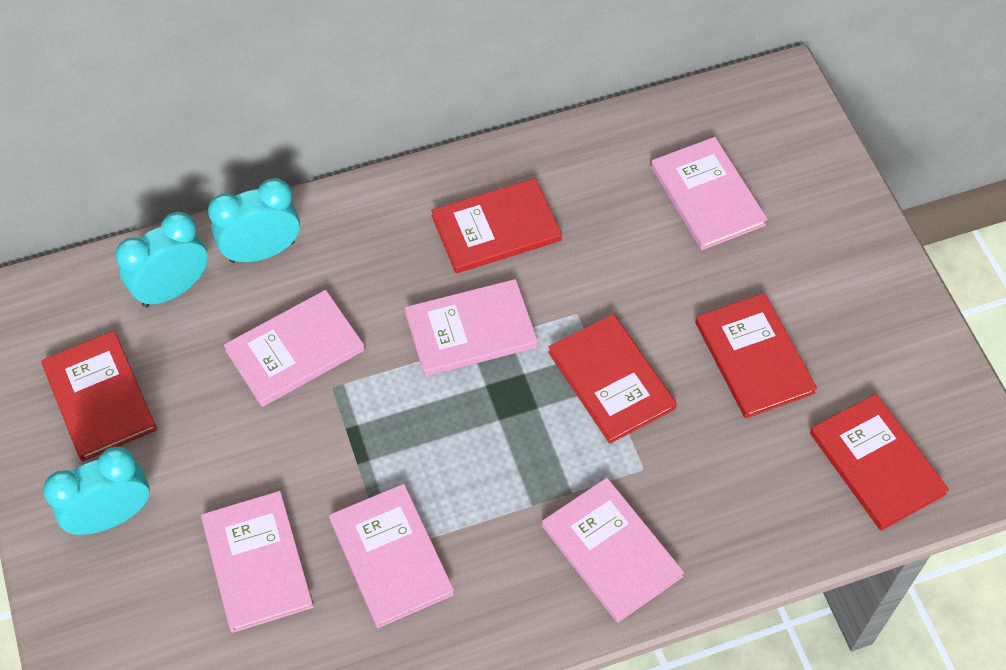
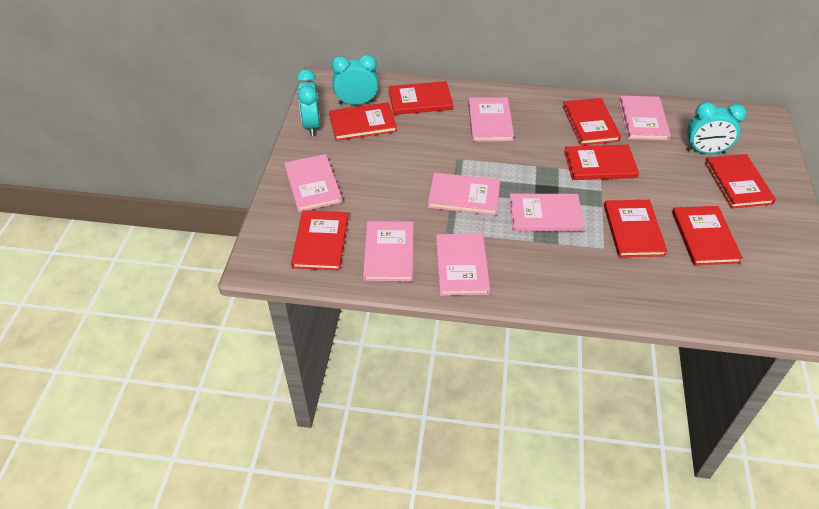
pink book: 6 -> 7
red book: 5 -> 8

